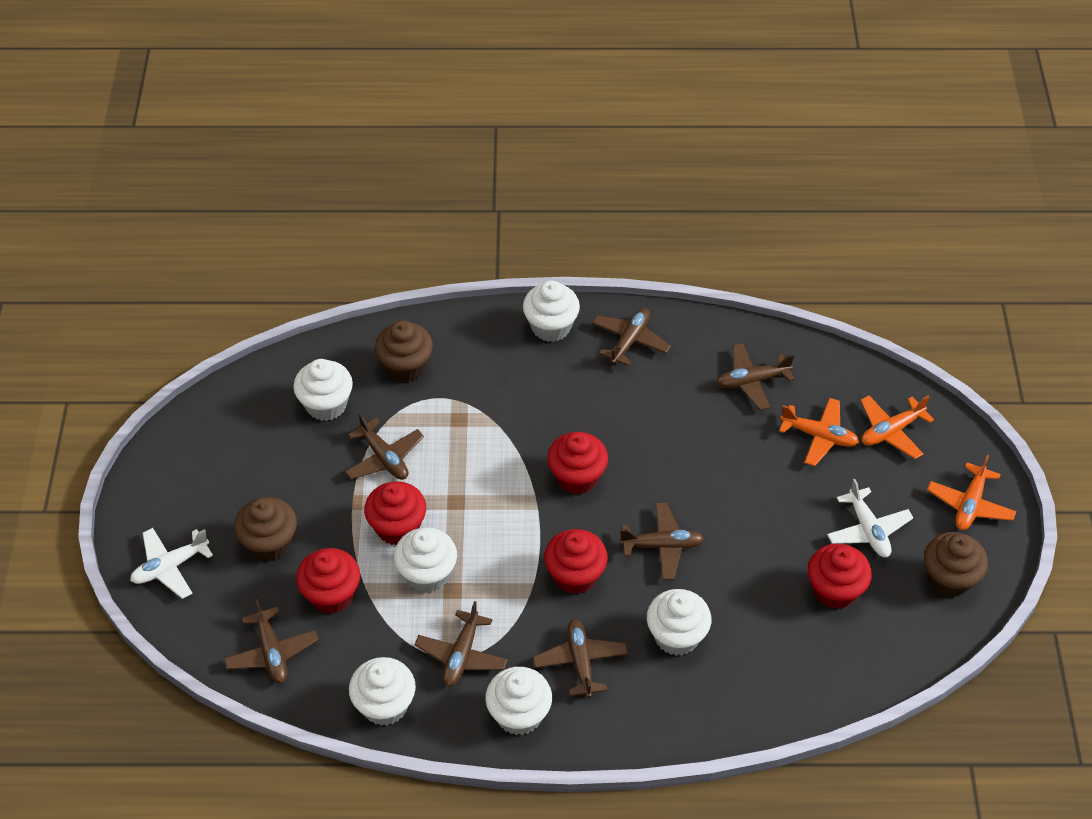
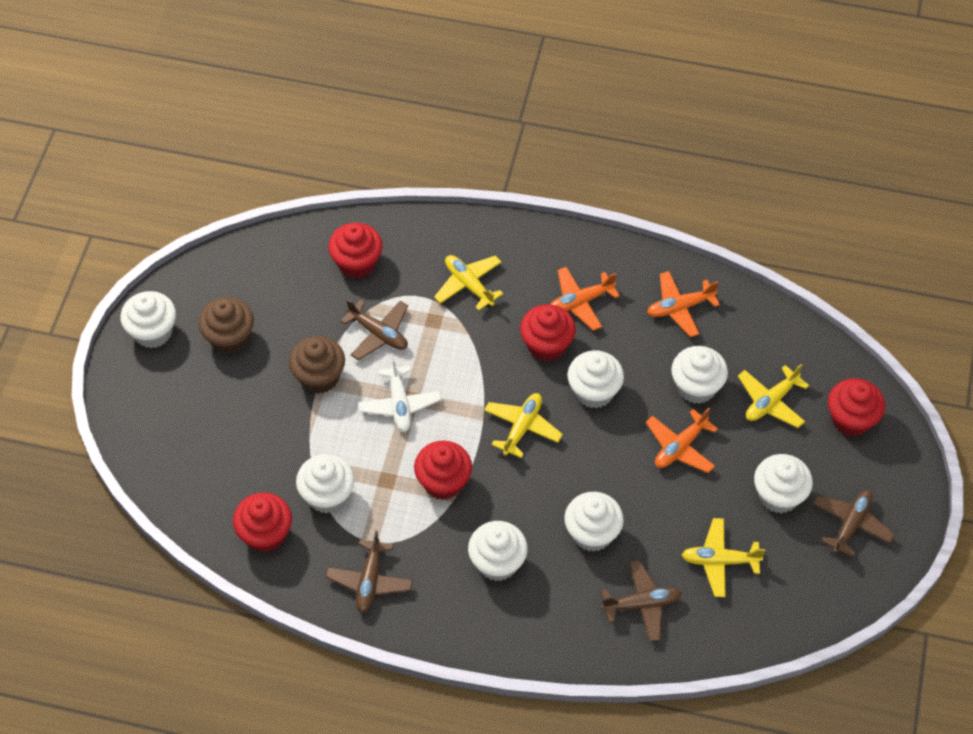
brown cupcake: 3 -> 2
brown plane: 7 -> 4
white cupcake: 6 -> 7
white plane: 2 -> 1
yellow plane: 0 -> 4

